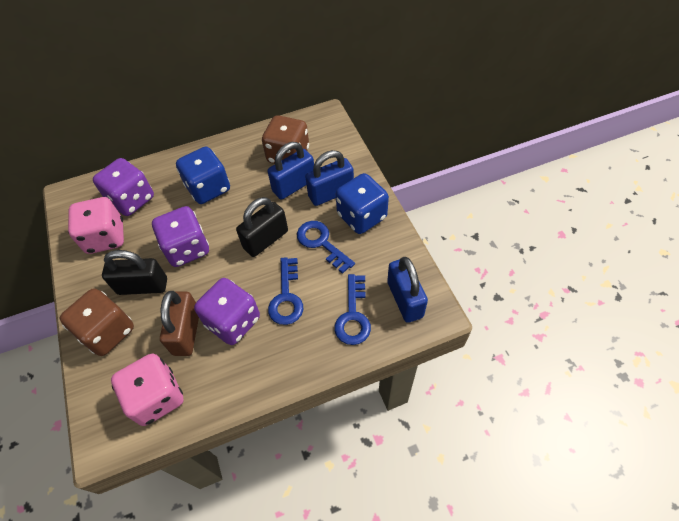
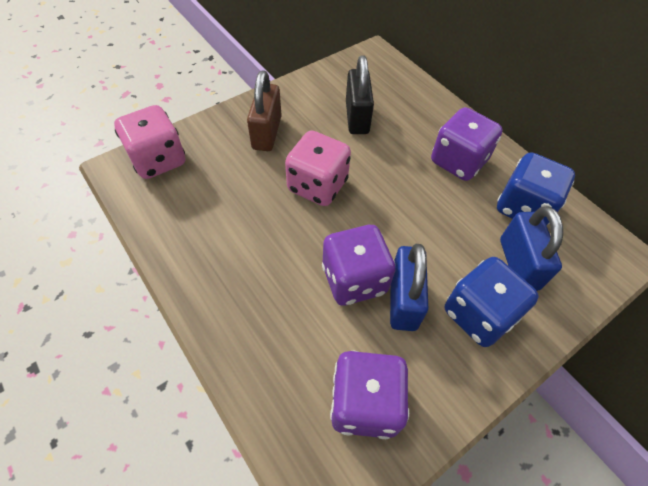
black padlock: 2 -> 1
blue key: 3 -> 0
blue padlock: 3 -> 2
brown dice: 2 -> 0

